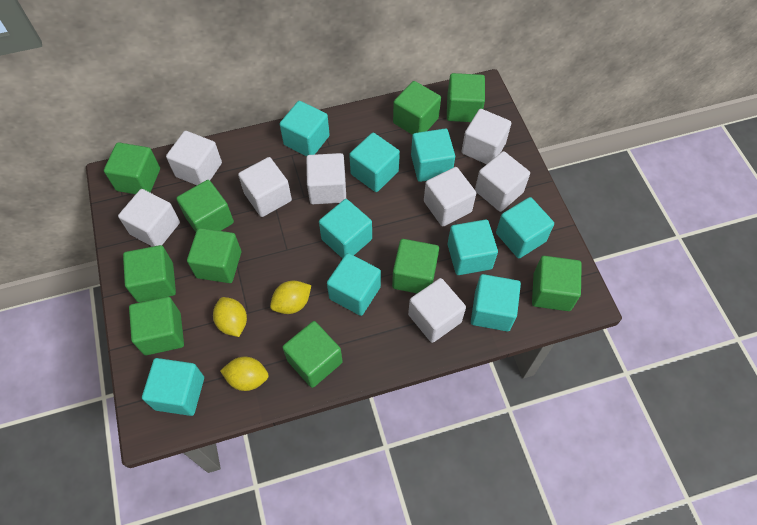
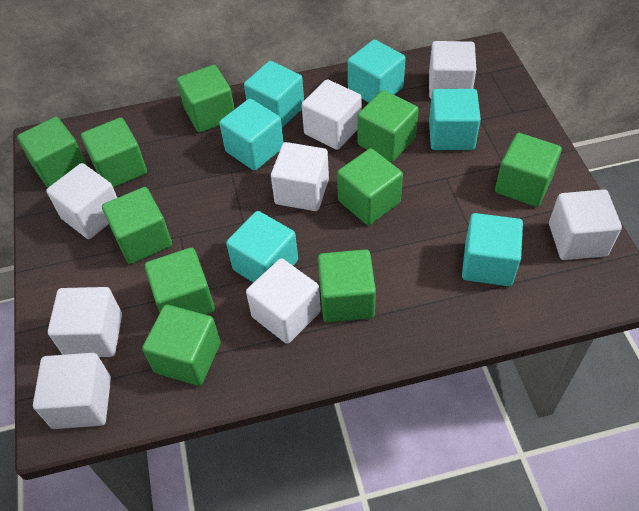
turquoise cube: 9 -> 6
yellow lemon: 3 -> 0

